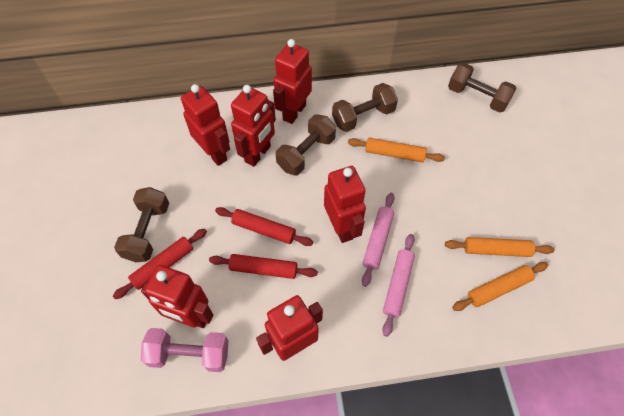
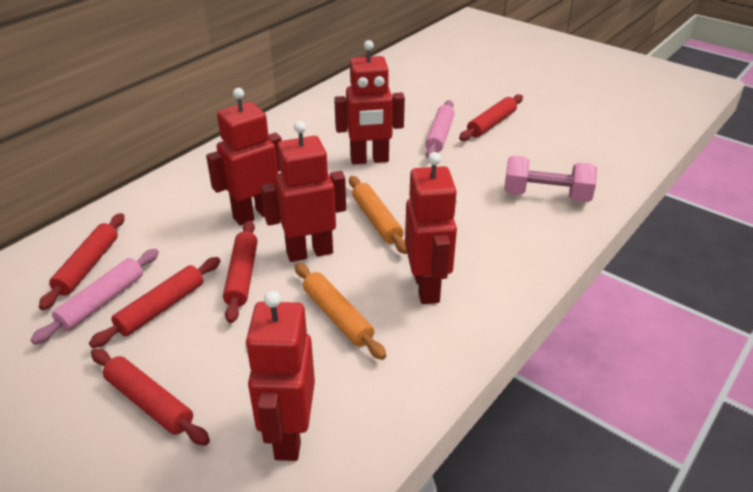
brown dumbbell: 4 -> 0
orange rolling pin: 3 -> 2
red robot: 6 -> 5
red rolling pin: 3 -> 5

